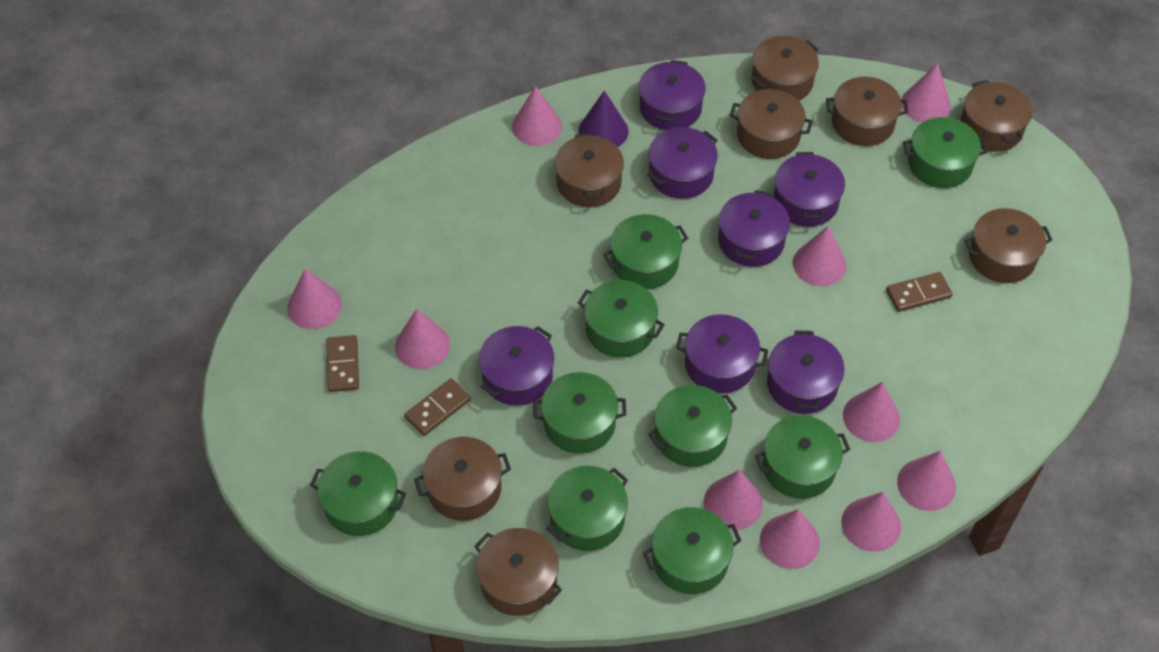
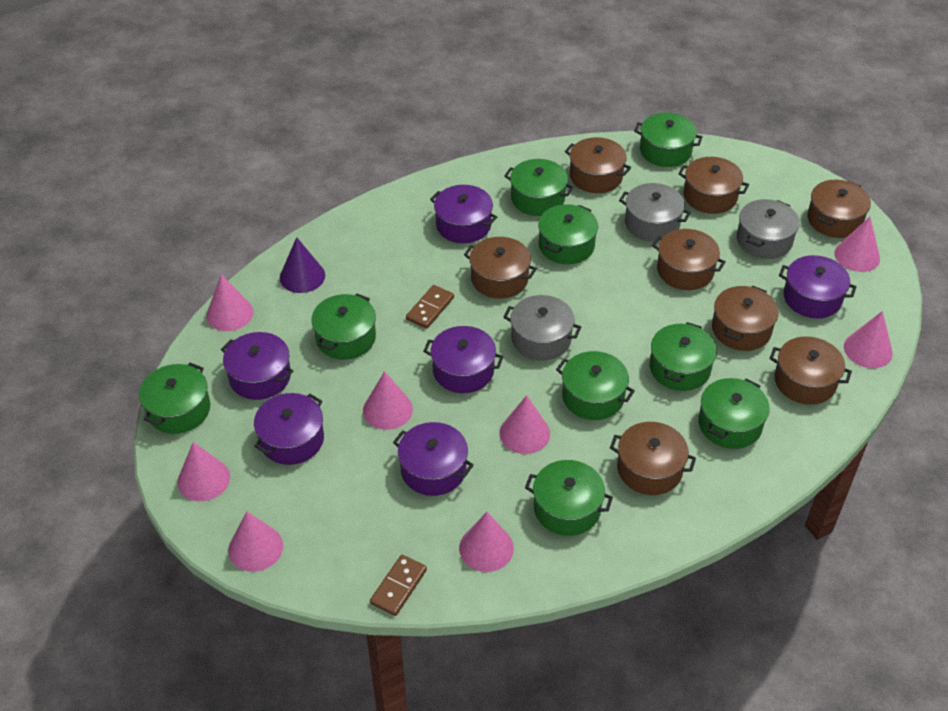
brown domino: 3 -> 2
grey pot: 0 -> 3
pink cone: 10 -> 8
purple pot: 7 -> 6

